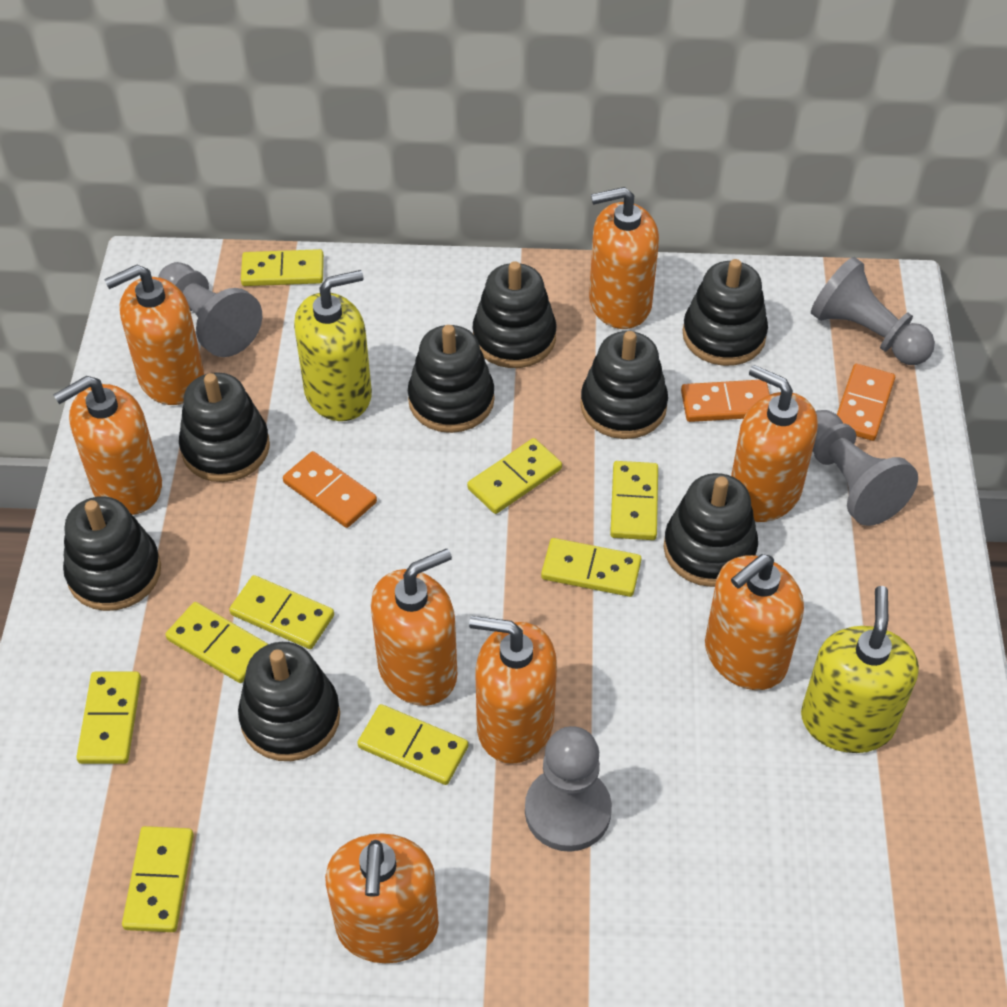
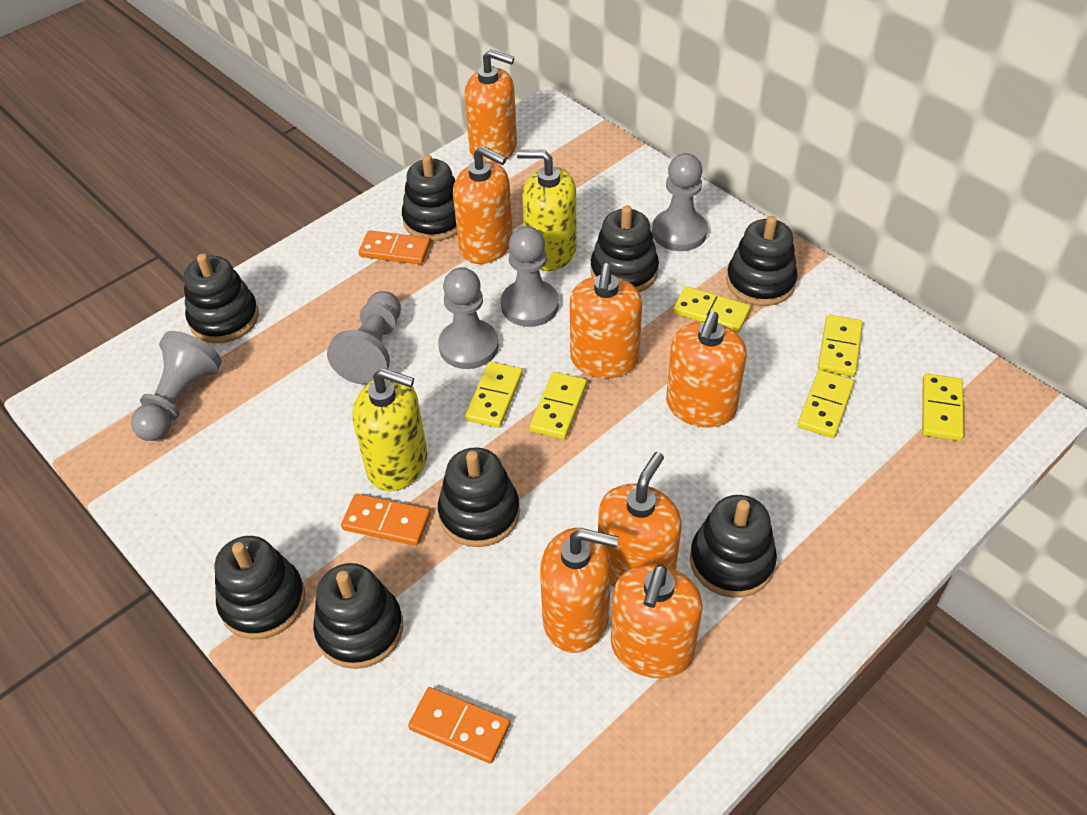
grey pawn: 4 -> 5
orange soap dispenser: 8 -> 7
yellow domino: 9 -> 6

